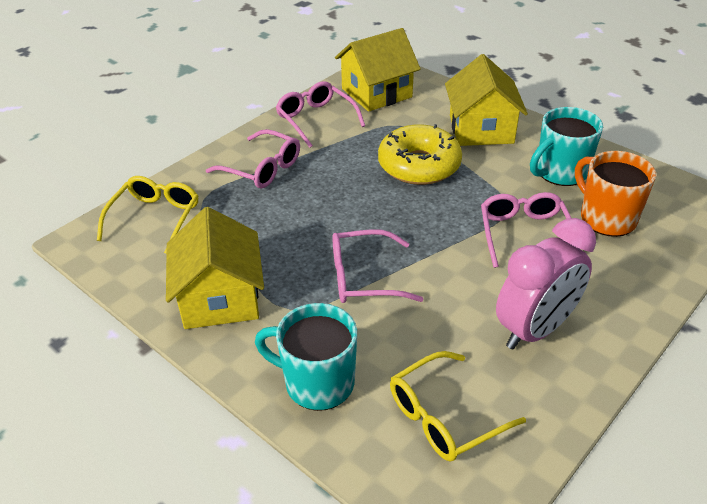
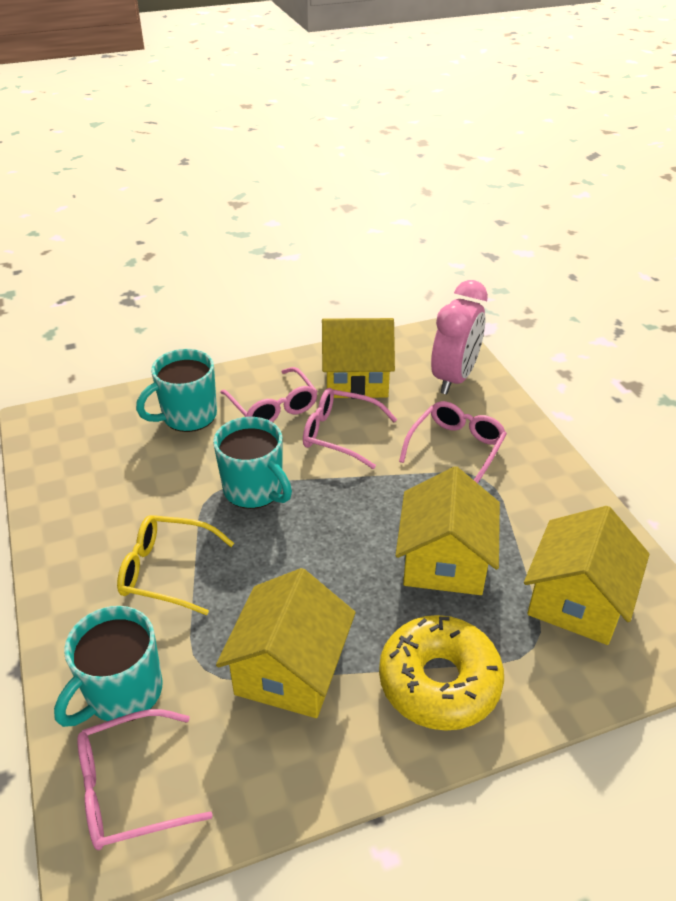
orange mug: 1 -> 0
turquoise mug: 2 -> 3
yellow glasses: 2 -> 1
yellow house: 3 -> 4

